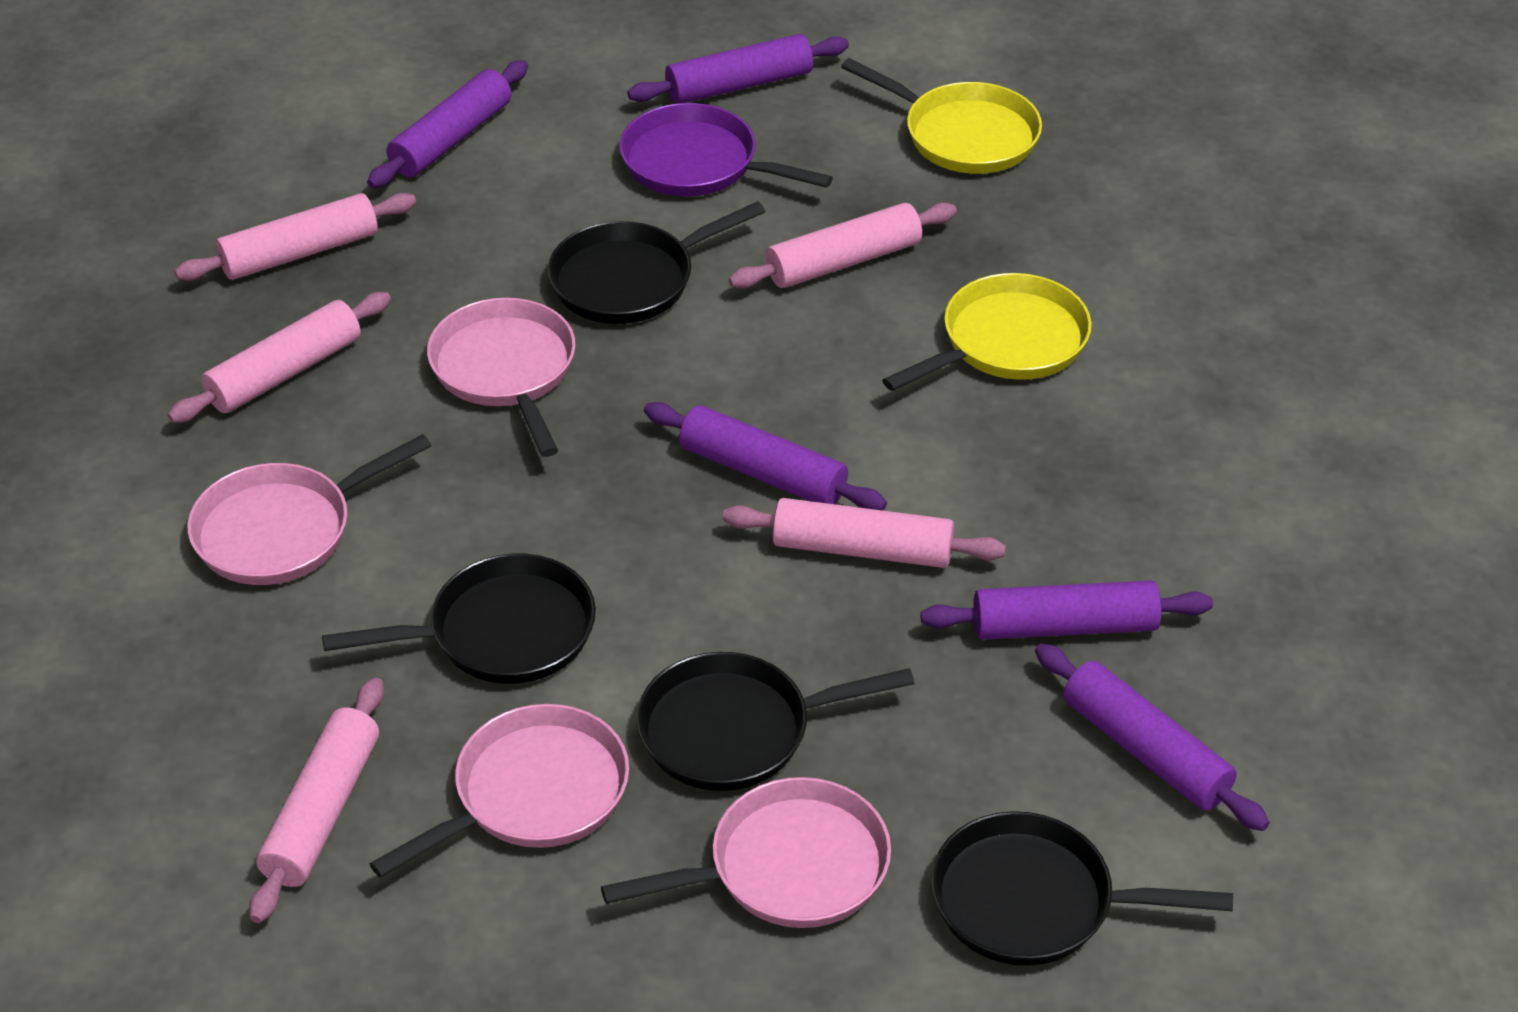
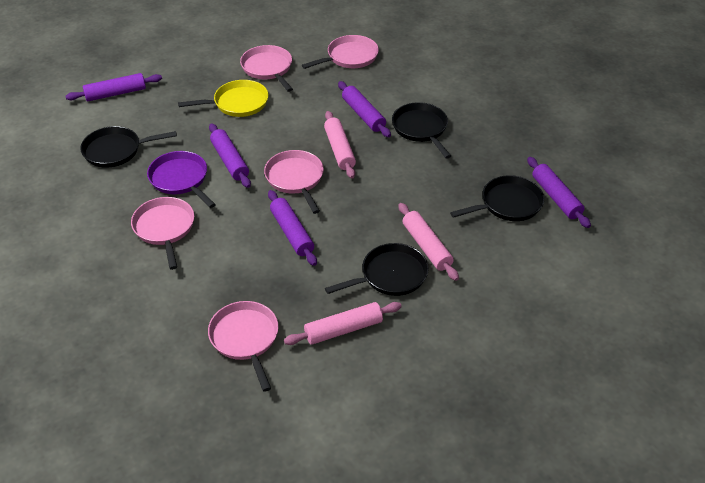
pink pan: 4 -> 5
pink rolling pin: 5 -> 3
yellow pan: 2 -> 1

